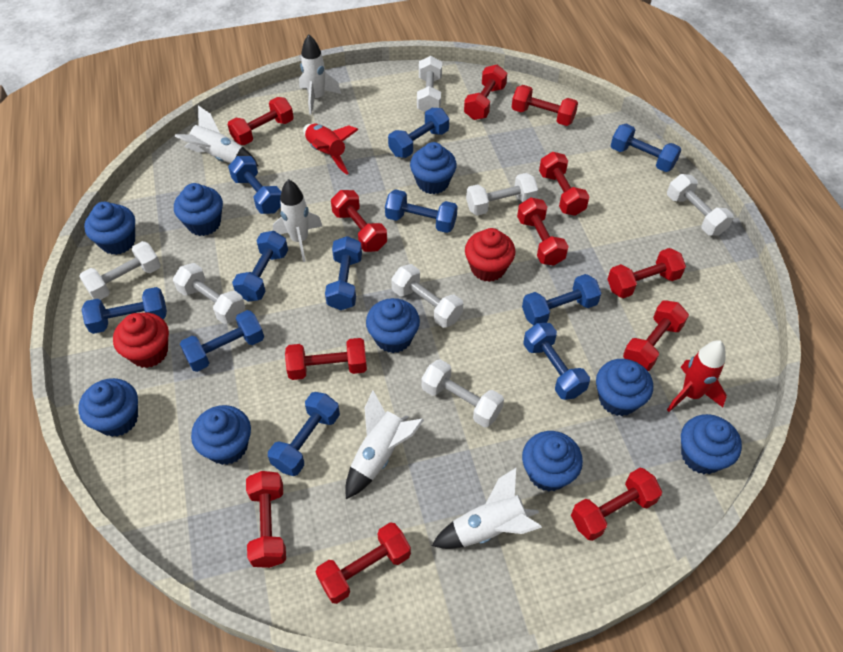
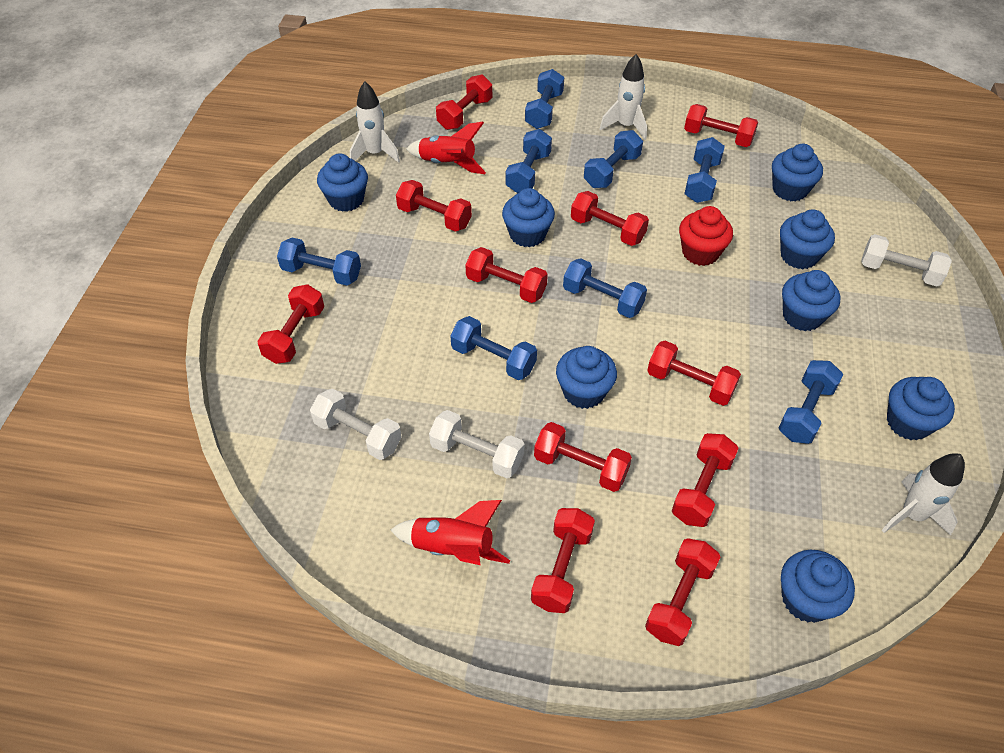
blue cupcake: 9 -> 8
blue dumbbell: 11 -> 8
red cupcake: 2 -> 1
red dumbbell: 12 -> 11
white dumbbell: 7 -> 3
white rocket: 5 -> 3

